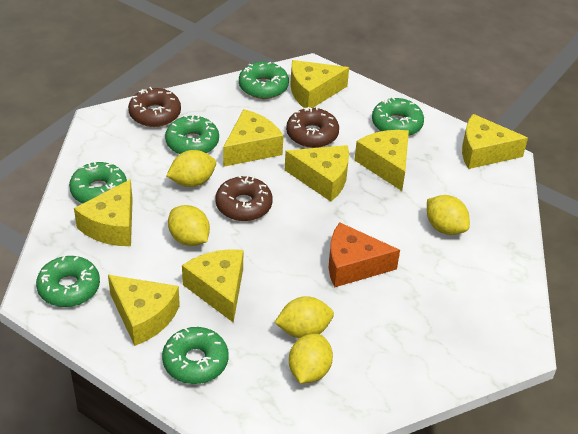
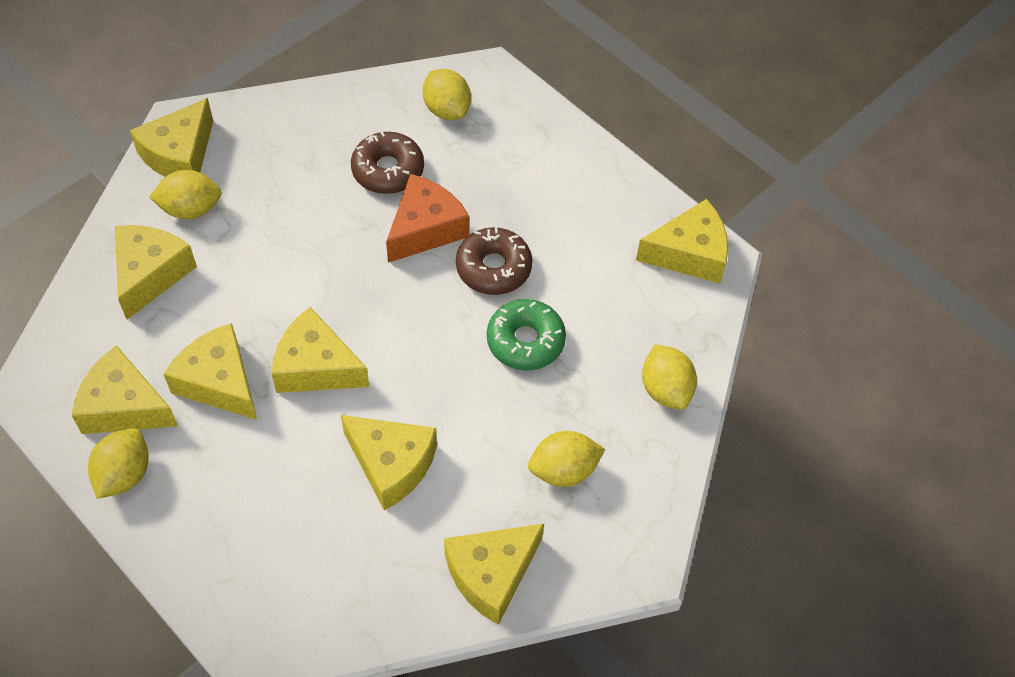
brown donut: 3 -> 2
green donut: 6 -> 1

